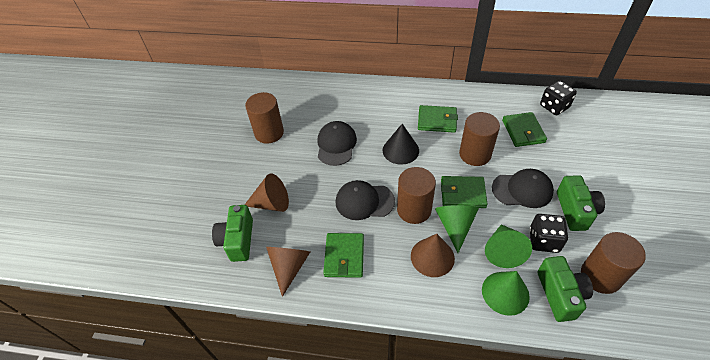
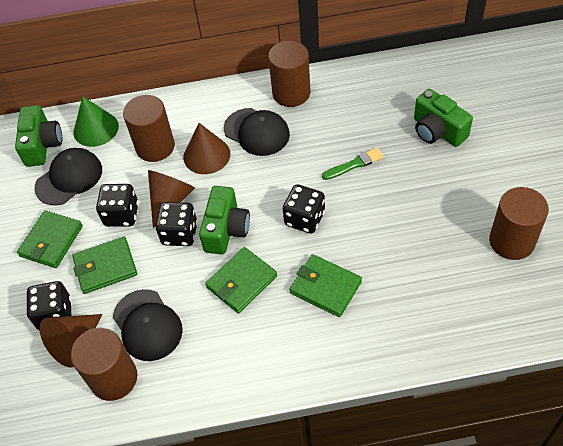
black cone: 1 -> 0
black dice: 2 -> 4
green brush: 0 -> 1
green cone: 3 -> 1

